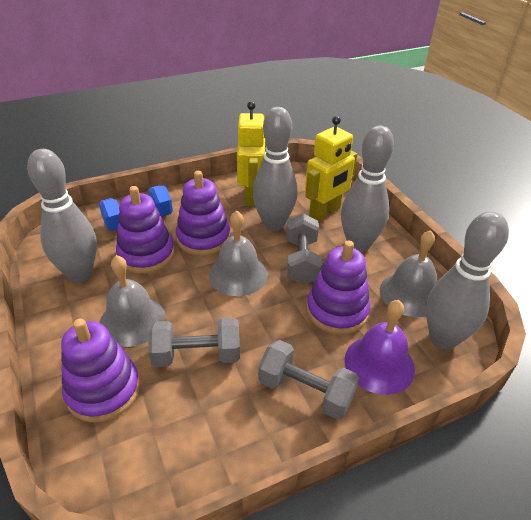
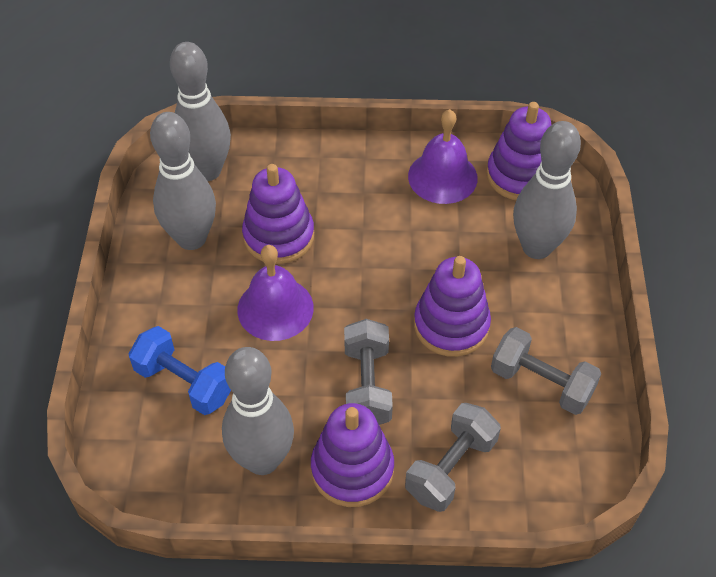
grey bell: 3 -> 0
purple bell: 1 -> 2
yellow robot: 2 -> 0

